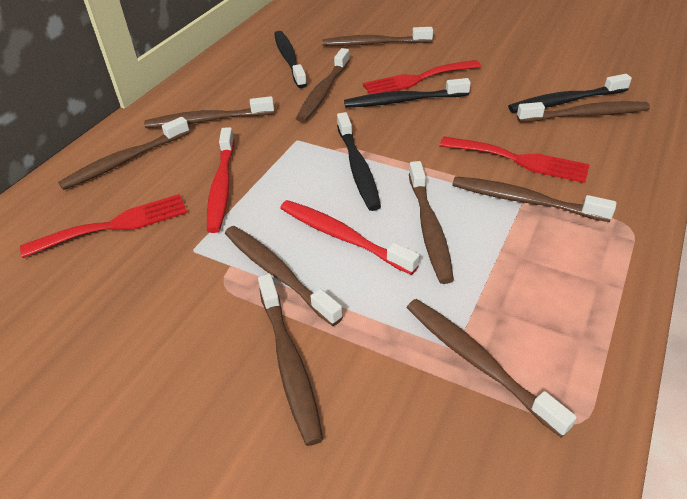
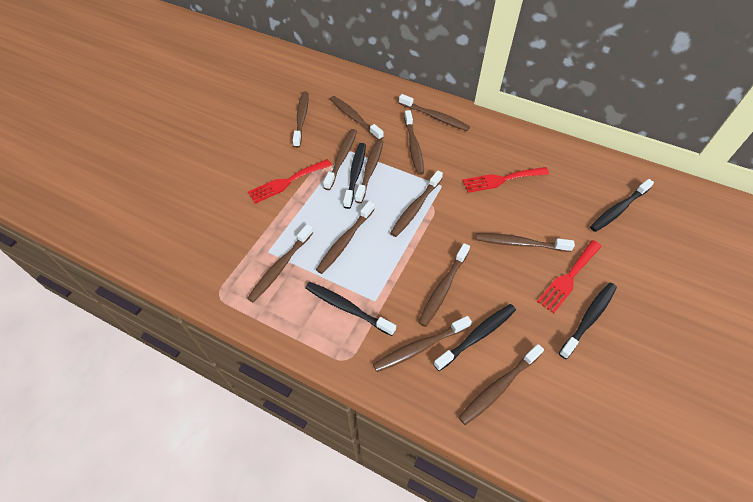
black toothbrush: 4 -> 5
brown toothbrush: 10 -> 13
red toothbrush: 2 -> 0

